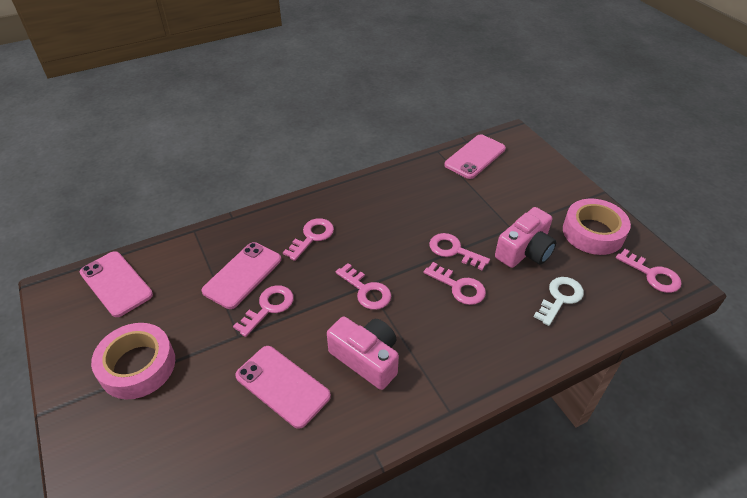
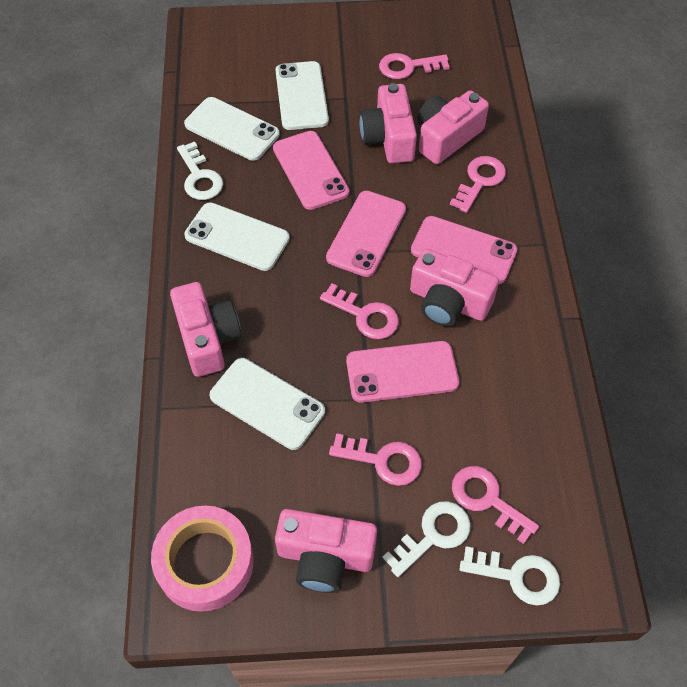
pink camera: 2 -> 5
pink key: 6 -> 5
pink tape: 2 -> 1
white key: 1 -> 3
white phone: 0 -> 4

